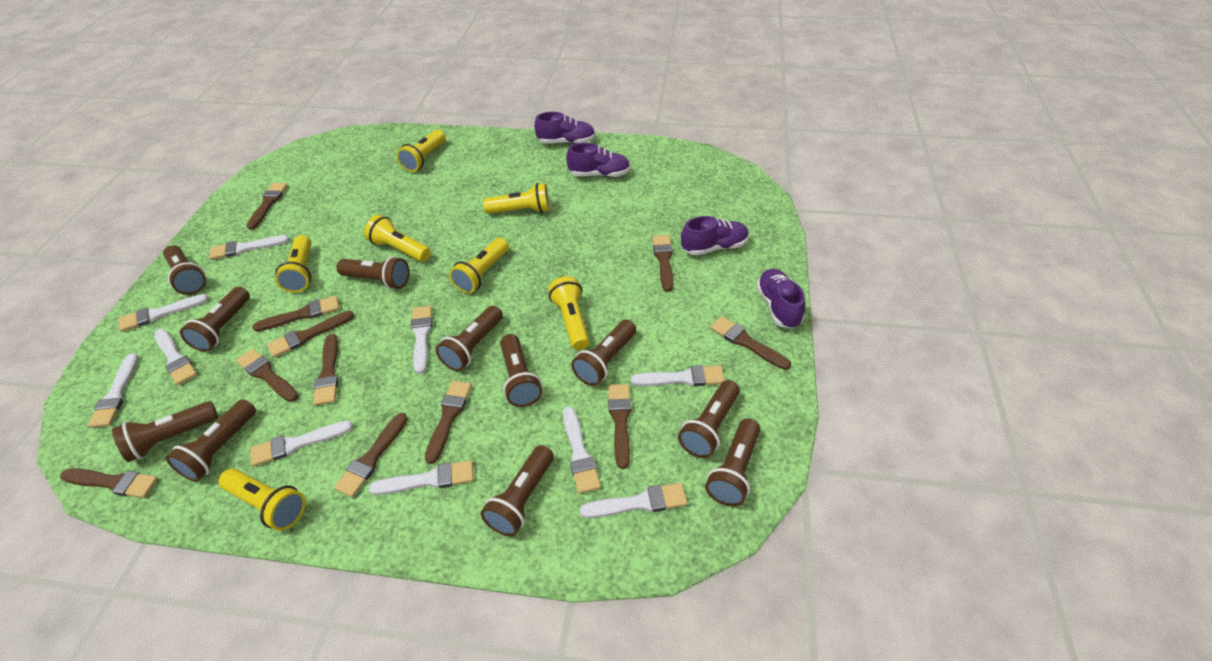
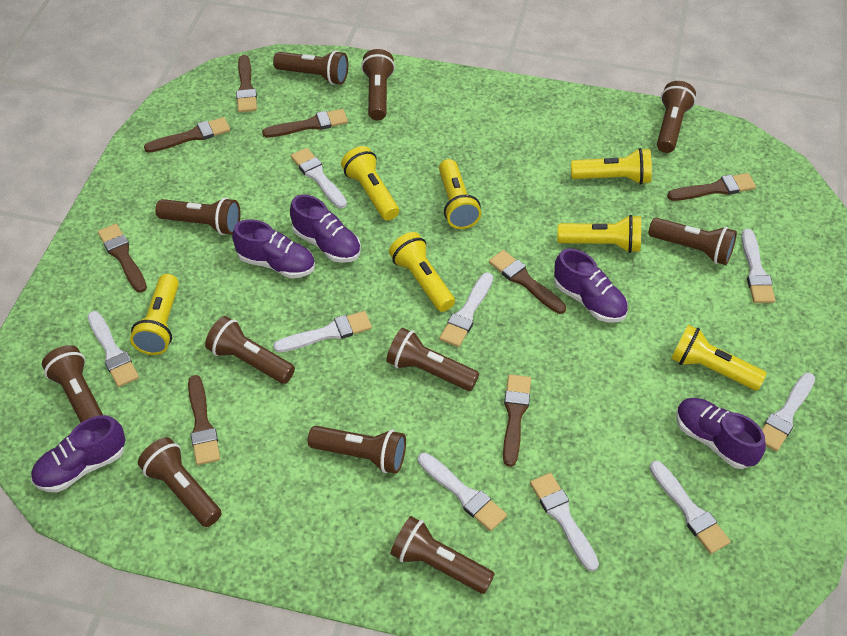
brown brush: 11 -> 8
purple shoe: 4 -> 5
white brush: 10 -> 9

